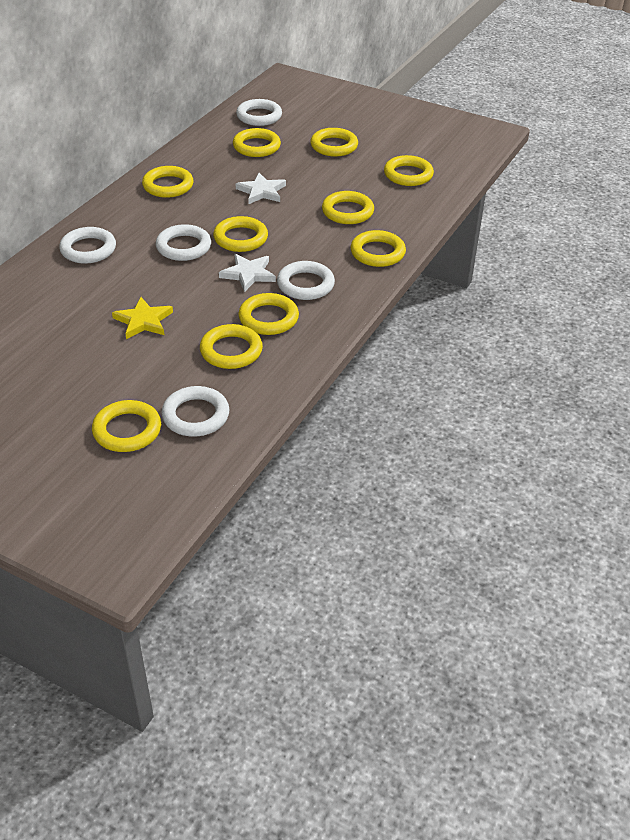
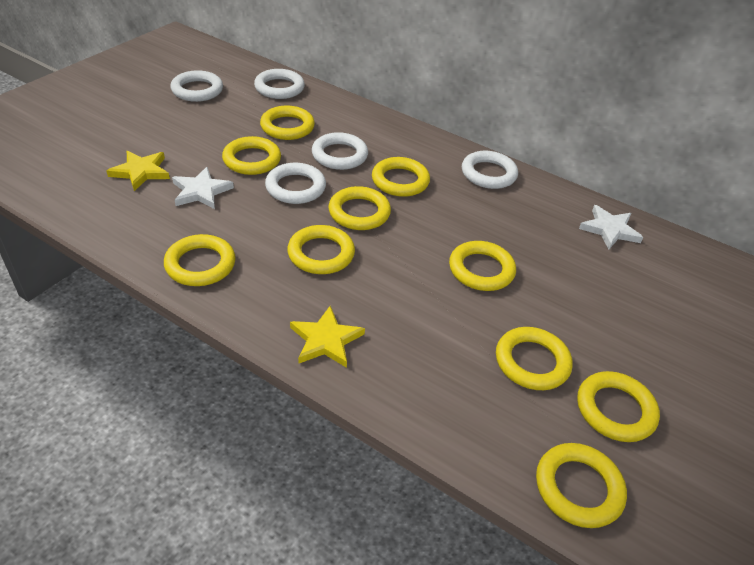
yellow star: 1 -> 2

